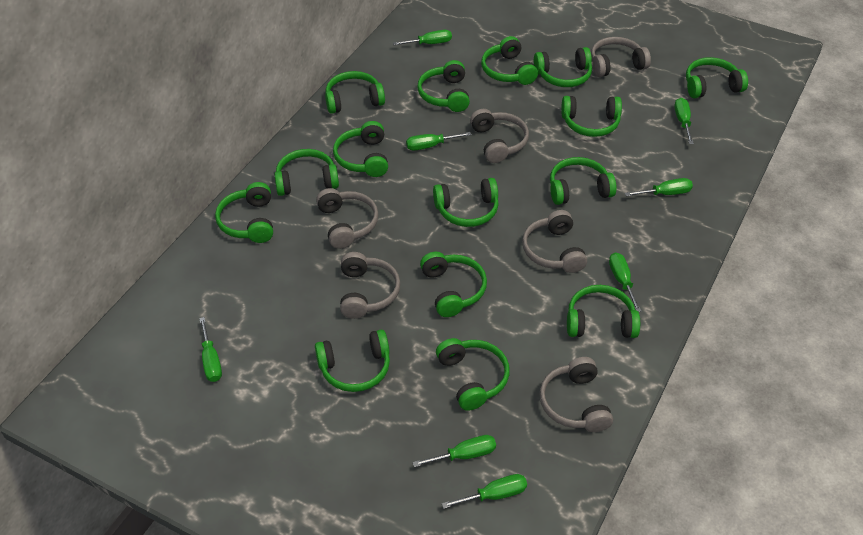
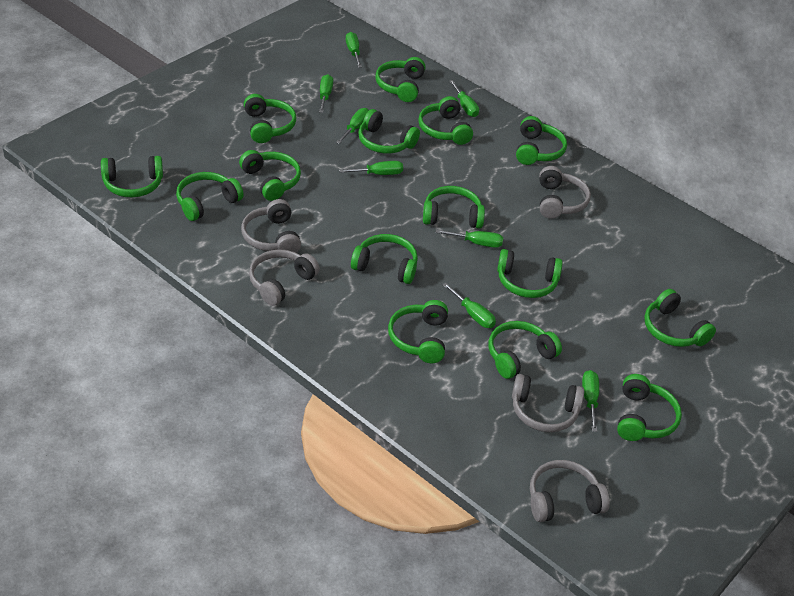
grey headphones: 6 -> 5

